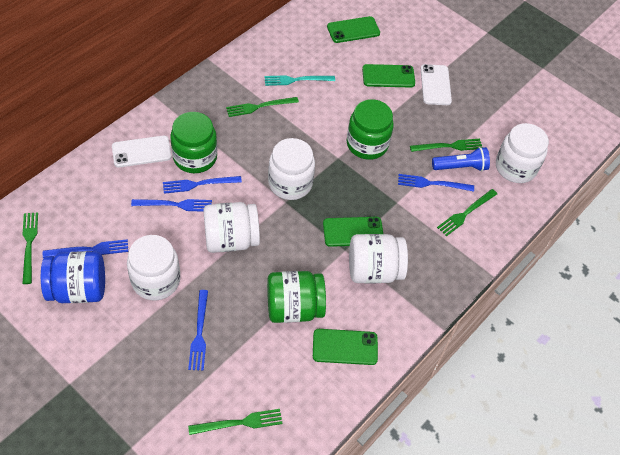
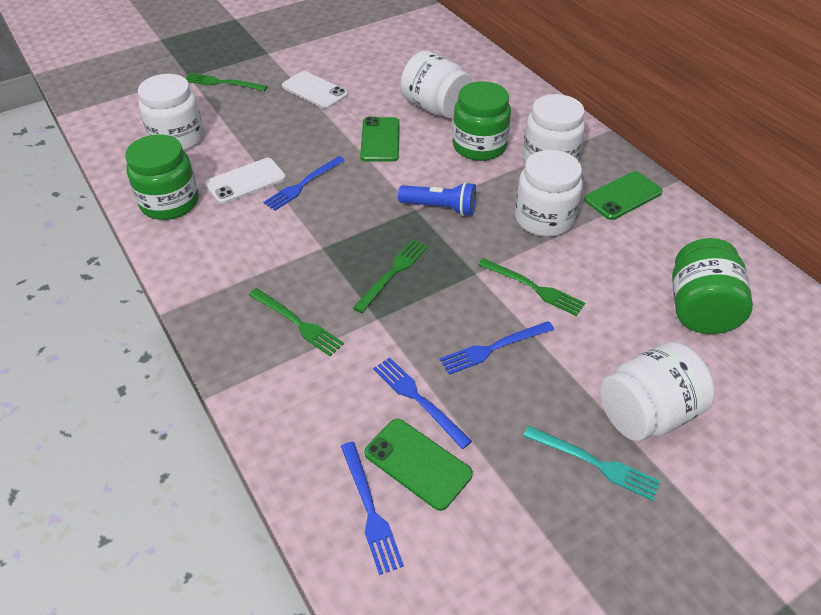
blue fork: 5 -> 4
blue jar: 1 -> 0
green fork: 5 -> 4
green phone: 4 -> 3

